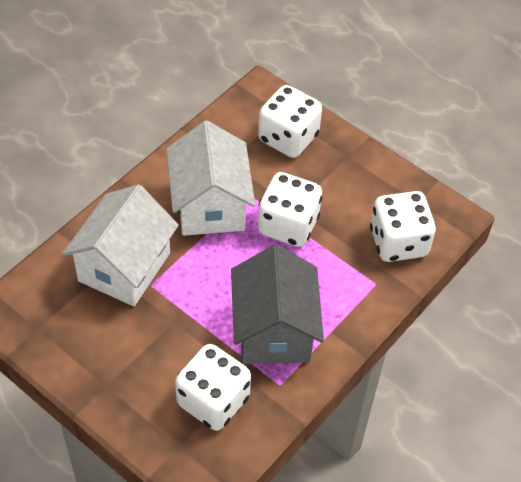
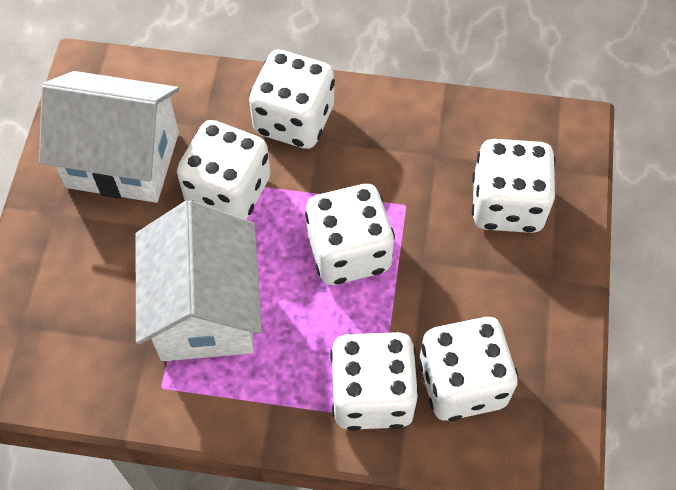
grey house: 1 -> 0
white dice: 4 -> 6

